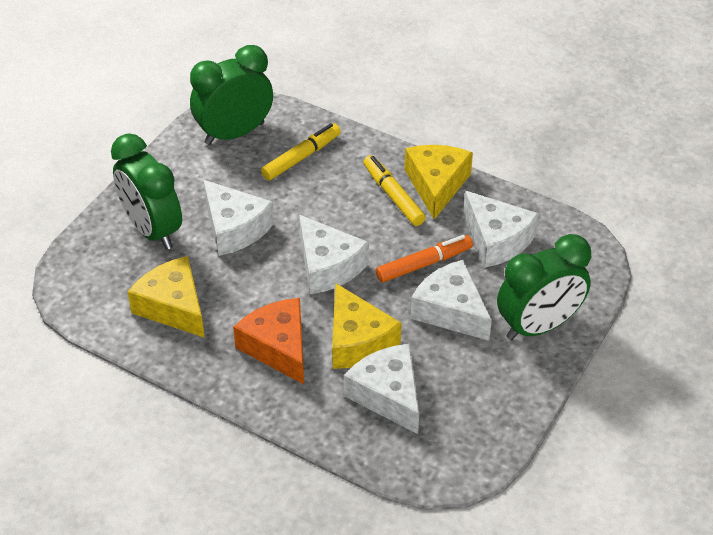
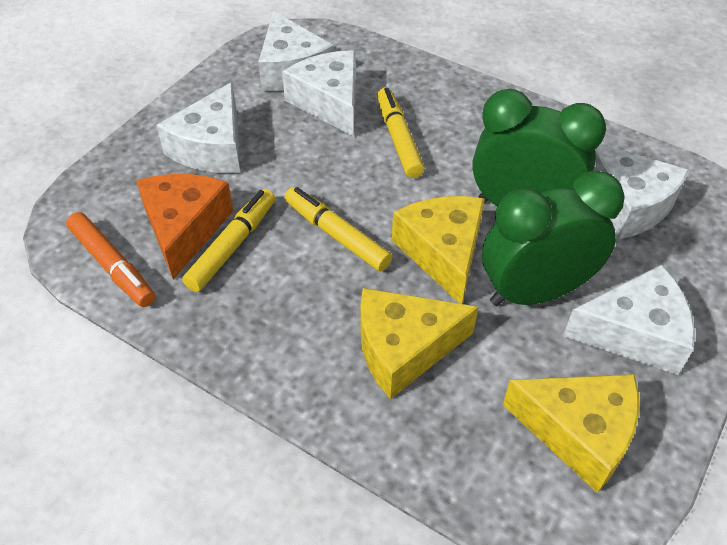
green clock: 3 -> 2
yellow marker: 2 -> 3

